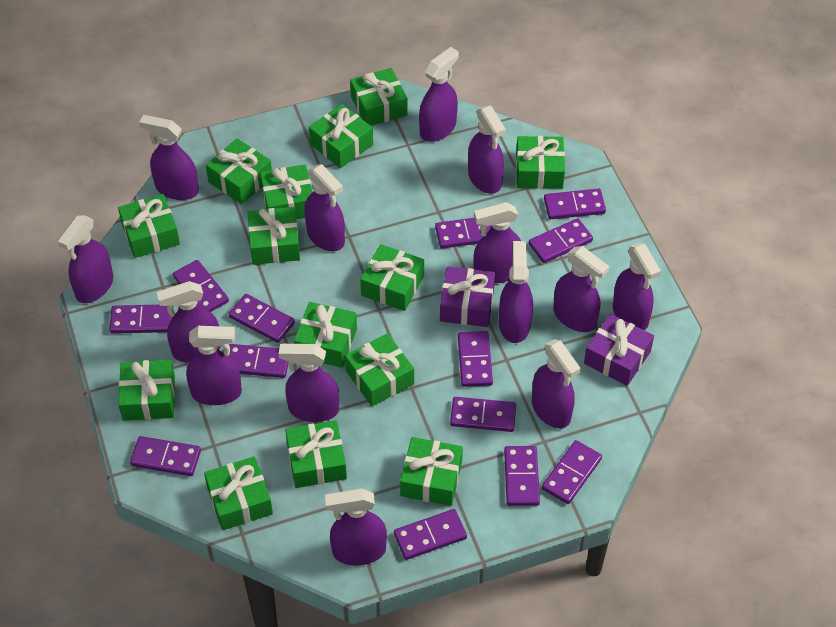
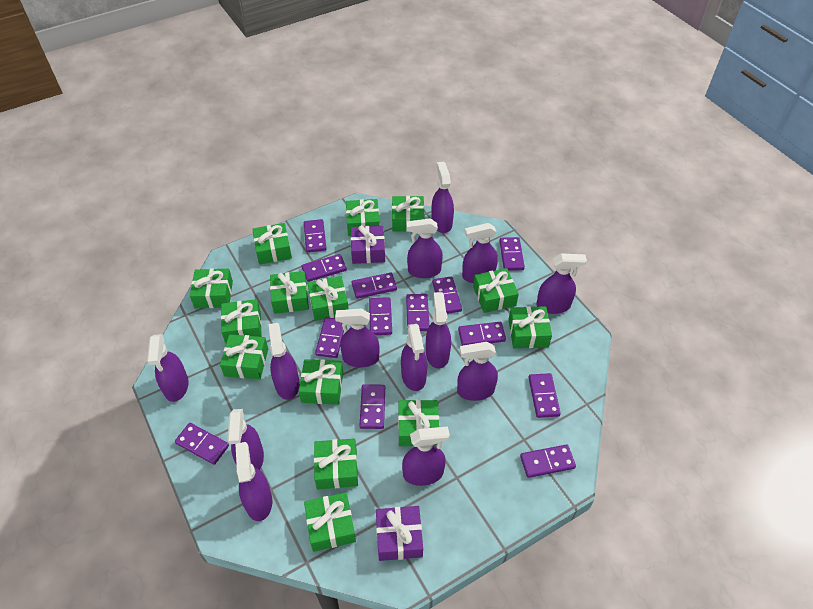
purple spray bottle: 14 -> 13

